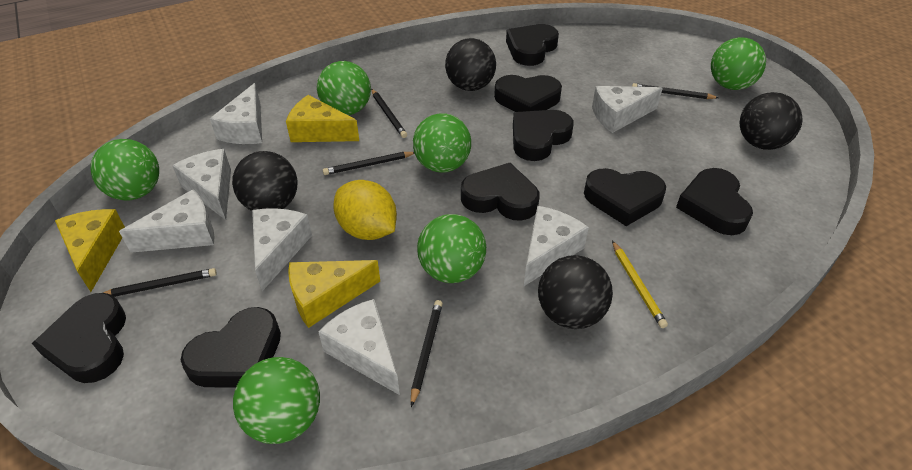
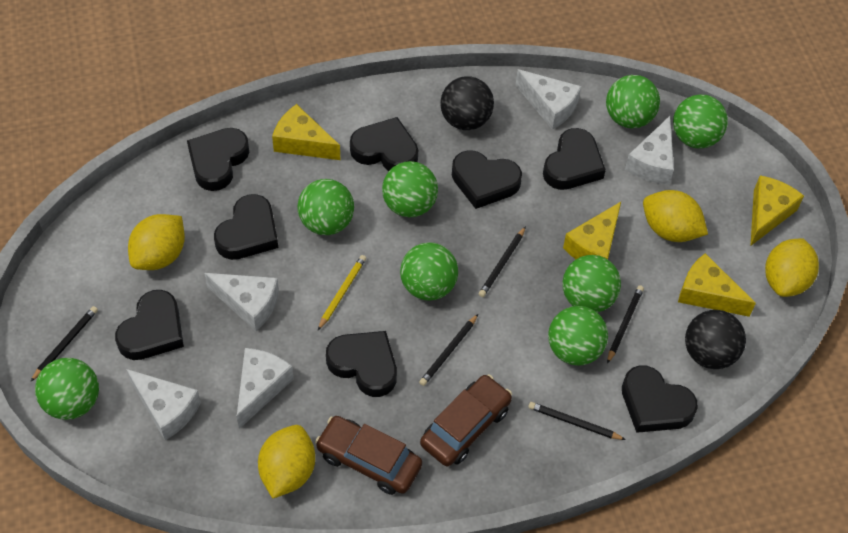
black ball: 4 -> 2
brown car: 0 -> 2
green ball: 6 -> 8
white cheese: 7 -> 5
yellow cheese: 3 -> 4
yellow lemon: 1 -> 4

